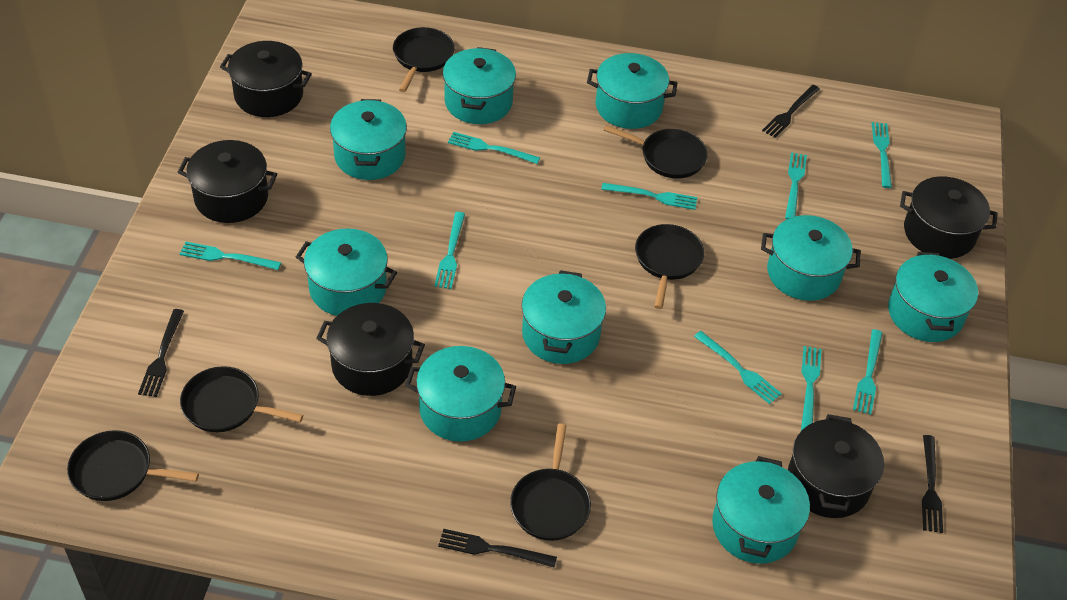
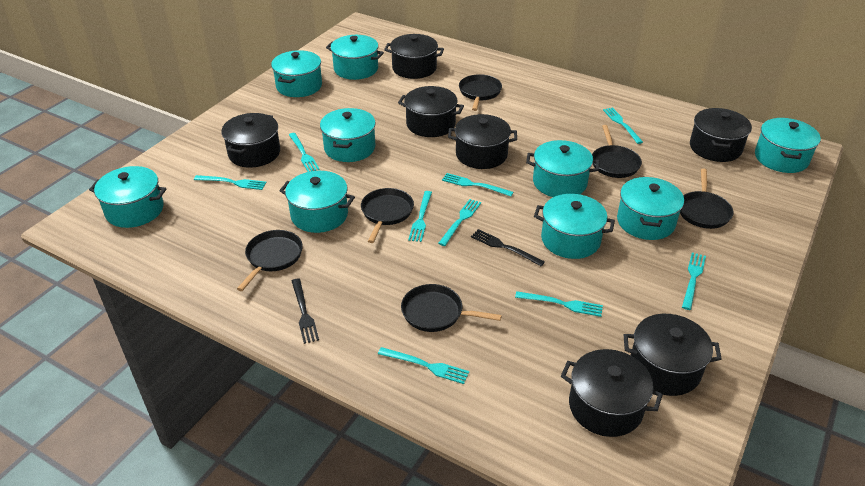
black fork: 4 -> 2
black pot: 5 -> 7

